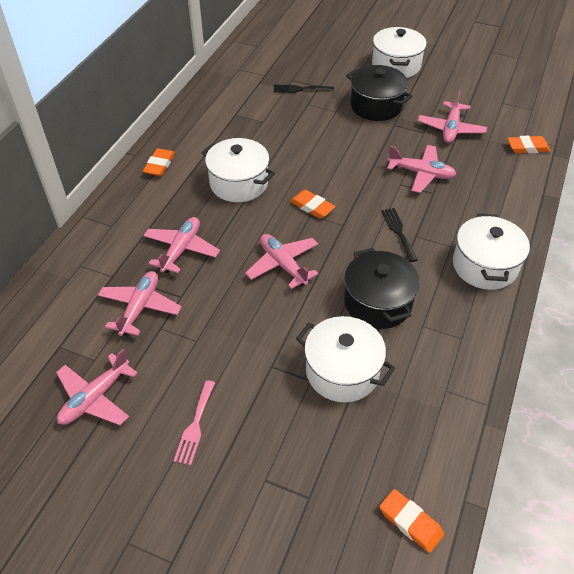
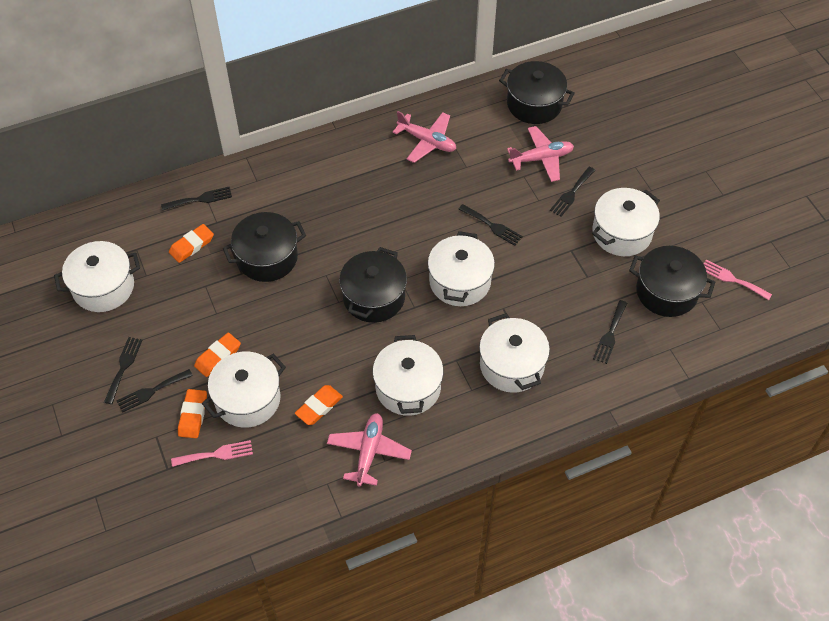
black fork: 2 -> 6
black pot: 2 -> 4
pink fork: 1 -> 2
pink plane: 6 -> 3
white pot: 4 -> 6

